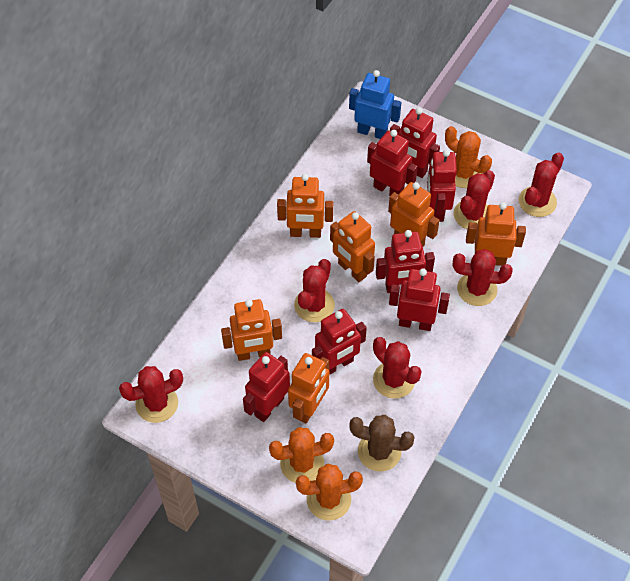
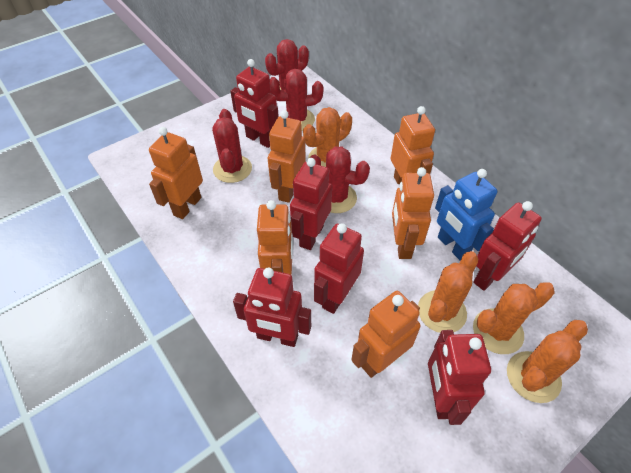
brown cactus: 1 -> 0
orange cactus: 3 -> 4
red cactus: 6 -> 4
red robot: 7 -> 6

